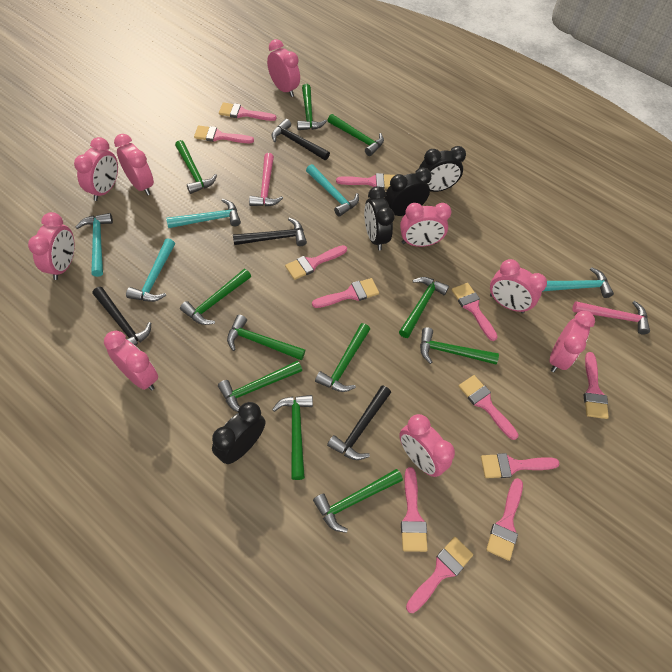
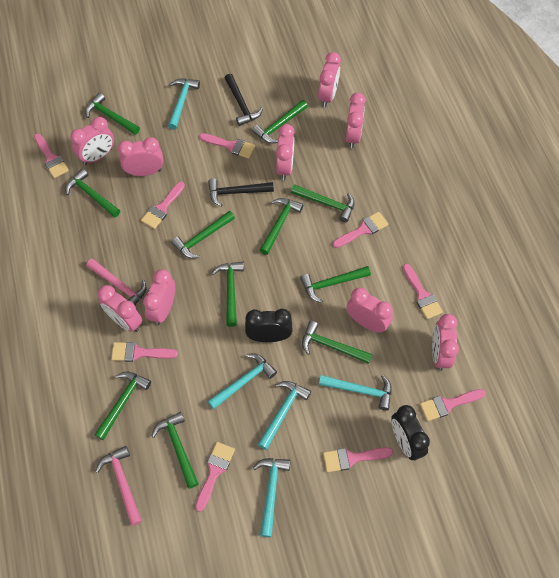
black clock: 4 -> 2
black hammer: 4 -> 2
pink brush: 12 -> 9

